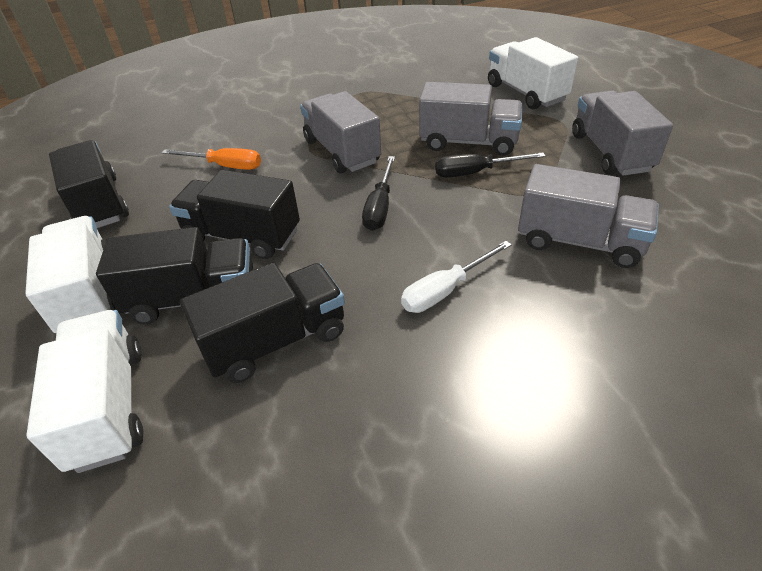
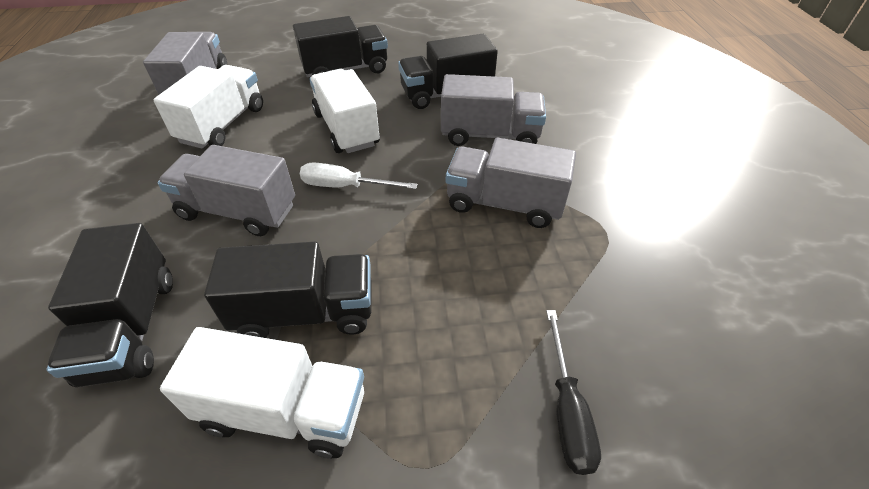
black screwdriver: 2 -> 1
orange screwdriver: 1 -> 0

